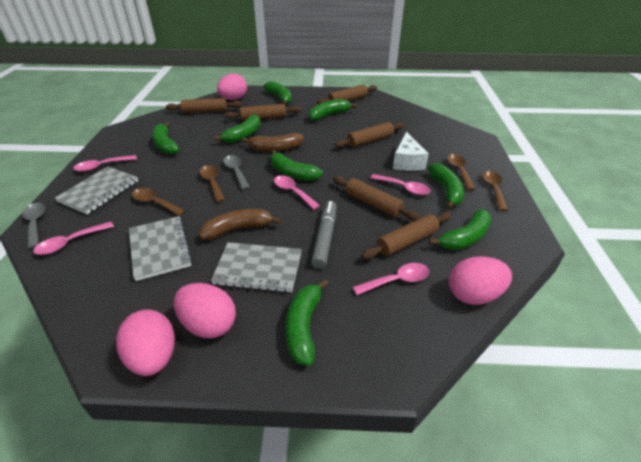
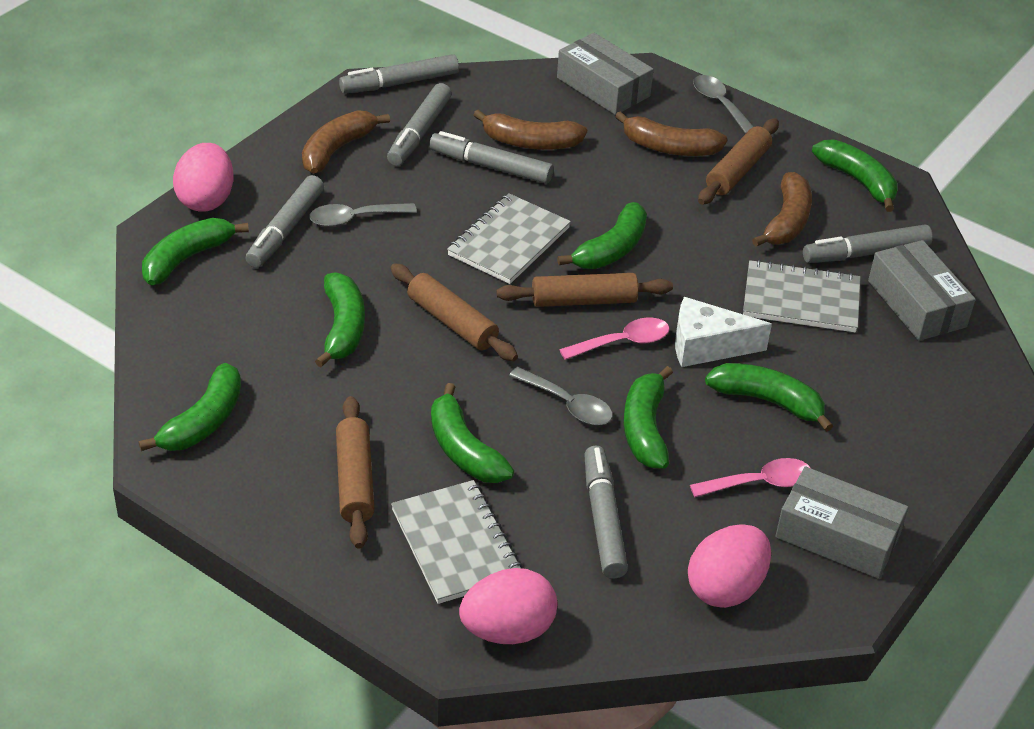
brown banana: 2 -> 4
brown rolling pin: 6 -> 4
brown spoon: 4 -> 0
grey box: 0 -> 3
grey marker: 1 -> 6
grey spoon: 2 -> 3
pink egg: 4 -> 3
pink spoon: 5 -> 2

